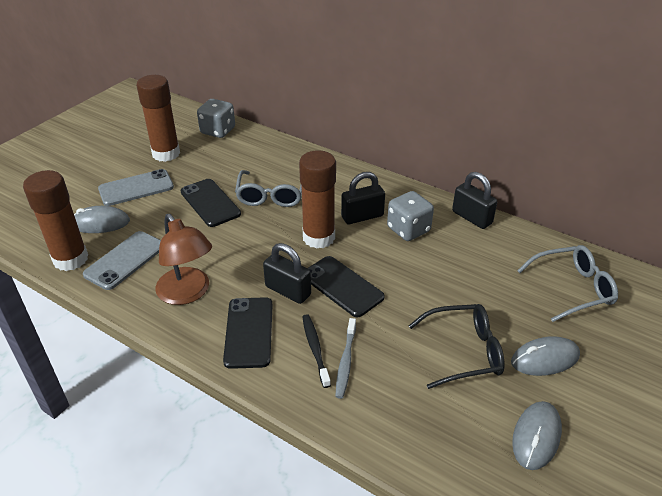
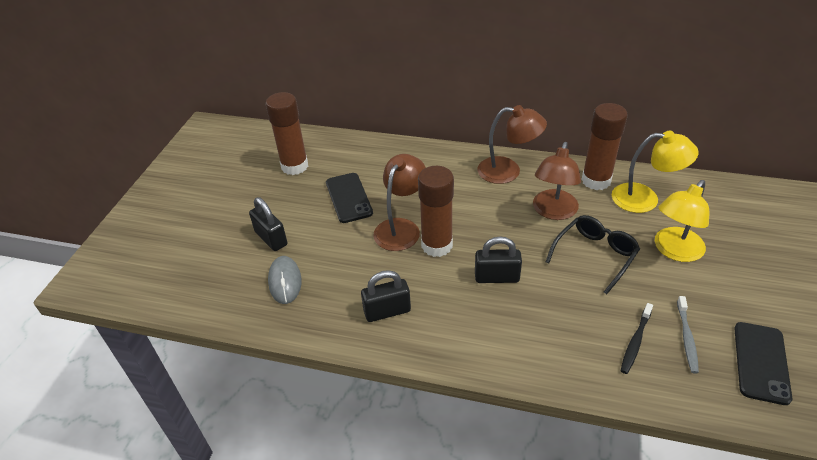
black phone: 3 -> 2
brown lamp: 1 -> 3
grey dice: 2 -> 0
grey glasses: 2 -> 0
grey mouse: 3 -> 1
grey phone: 2 -> 0
yellow lamp: 0 -> 2

